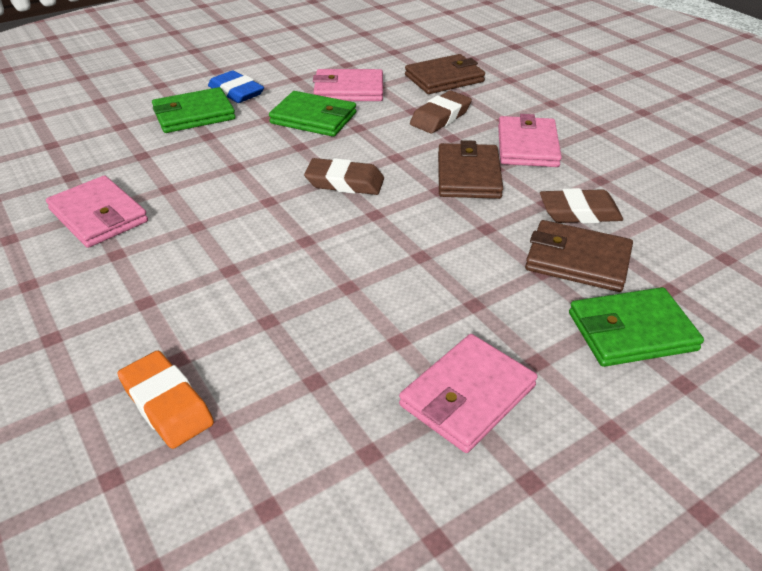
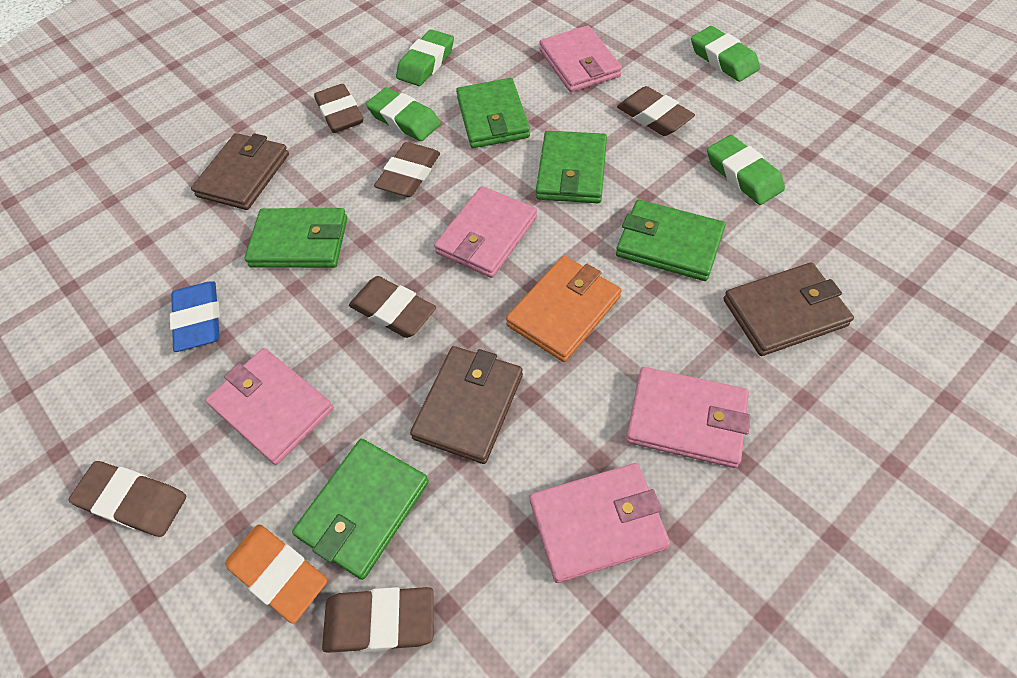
brown eraser: 3 -> 6
green eraser: 0 -> 4
green wallet: 3 -> 5
orange wallet: 0 -> 1
pink wallet: 4 -> 5

